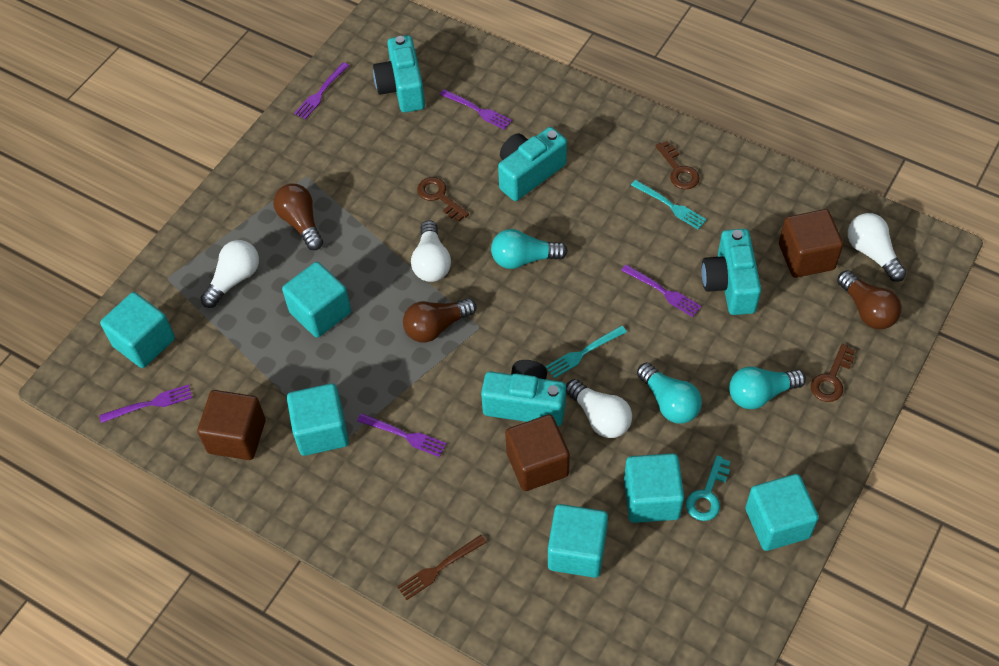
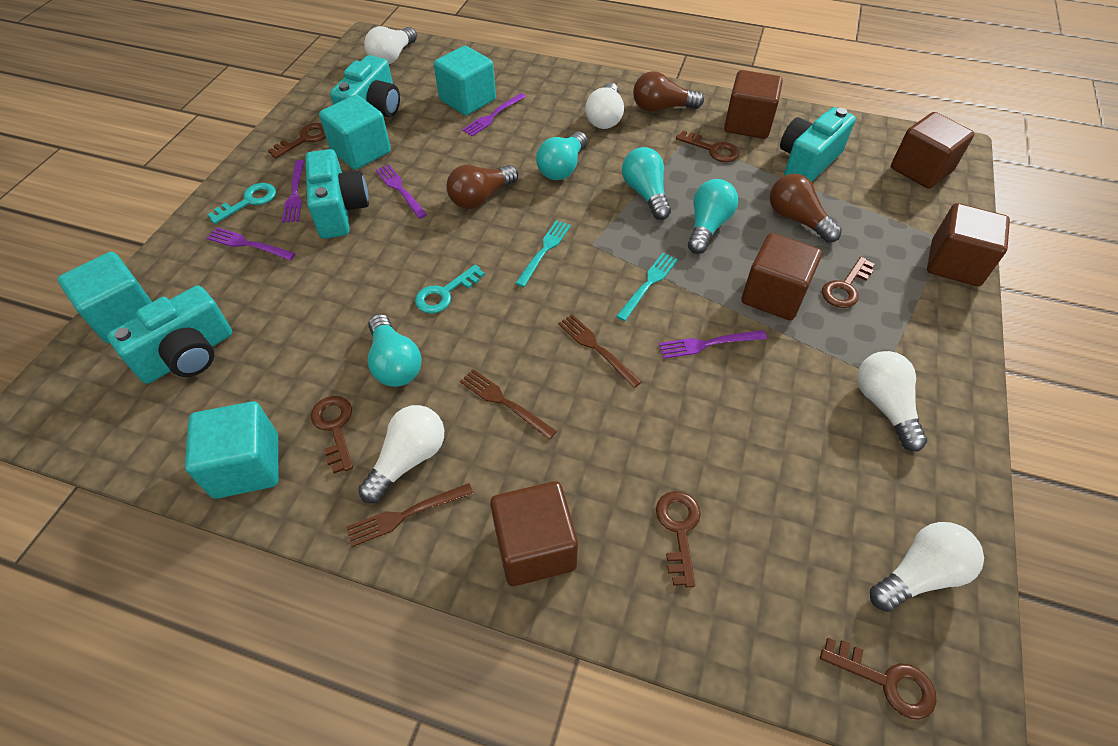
brown cube: 3 -> 5
brown fork: 1 -> 3
brown key: 3 -> 6
turquoise cube: 6 -> 4
turquoise key: 1 -> 2
turquoise light bulb: 3 -> 4
white light bulb: 4 -> 5

